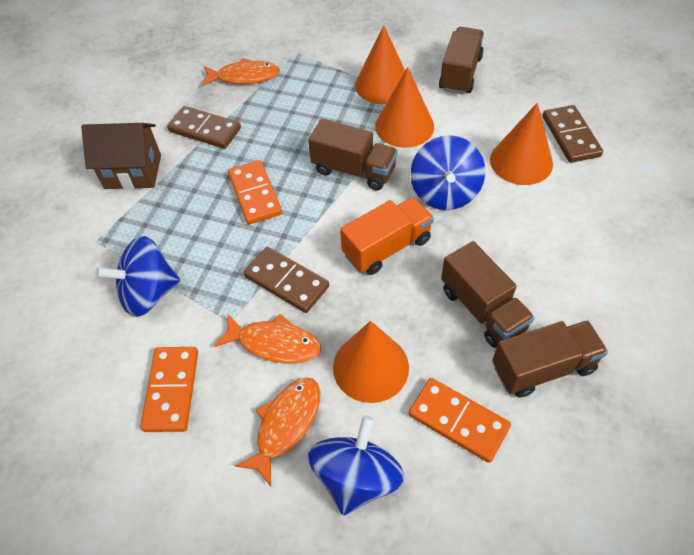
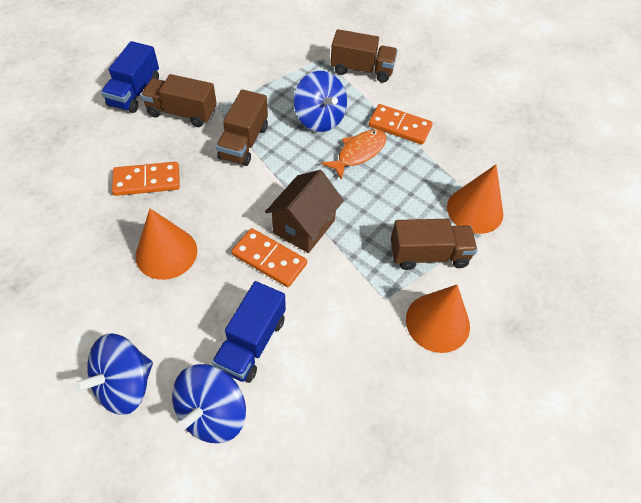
blue truck: 0 -> 2
brown domino: 3 -> 0
orange cone: 4 -> 3
orange fish: 3 -> 1
orange truck: 1 -> 0

